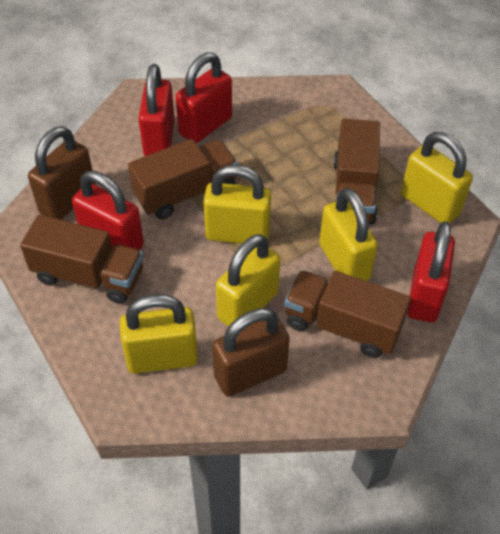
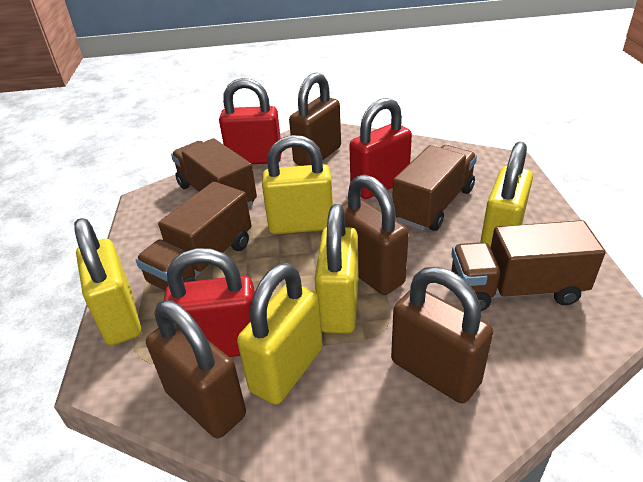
brown padlock: 2 -> 4
red padlock: 4 -> 3

